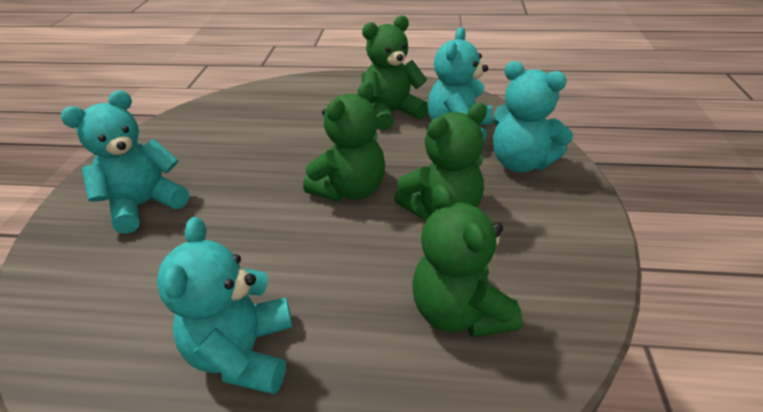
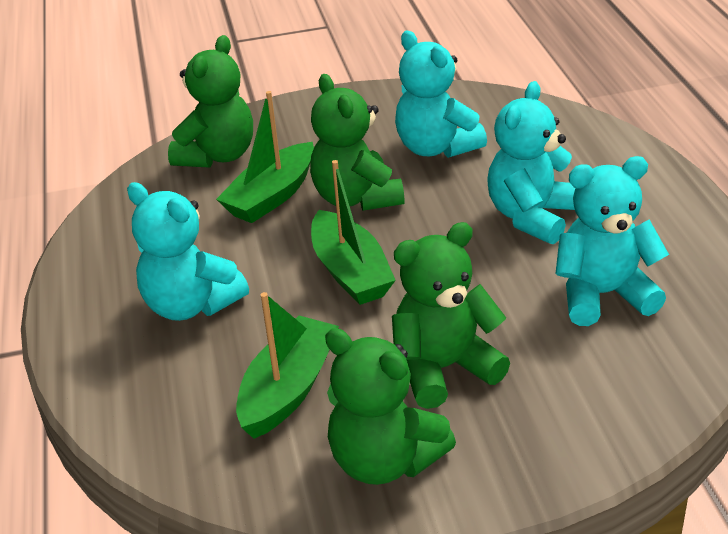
green boat: 0 -> 3

